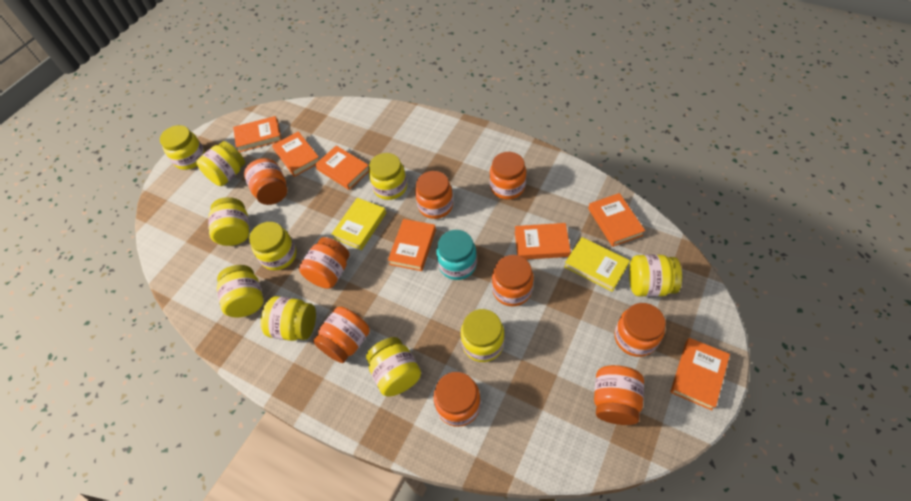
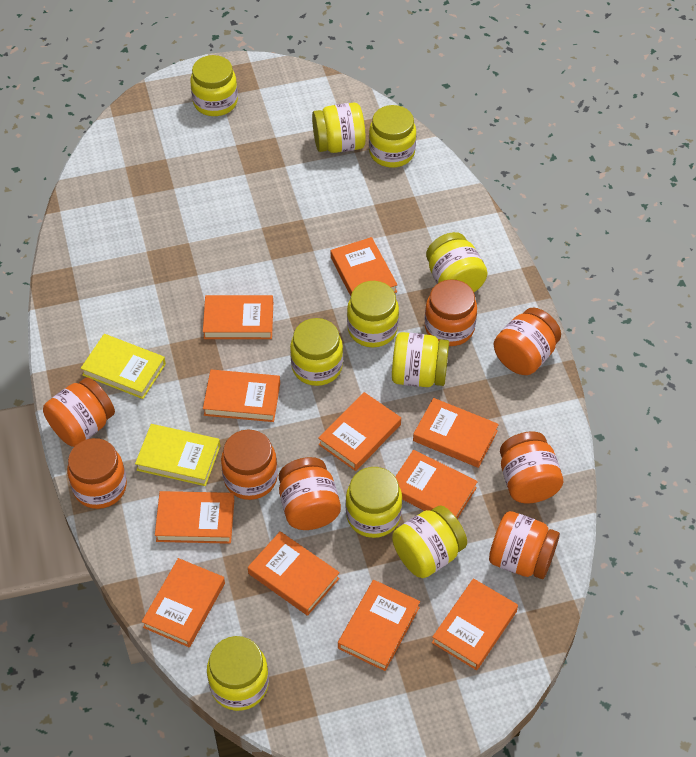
orange book: 7 -> 11
orange jar: 9 -> 8
turquoise jar: 1 -> 0

